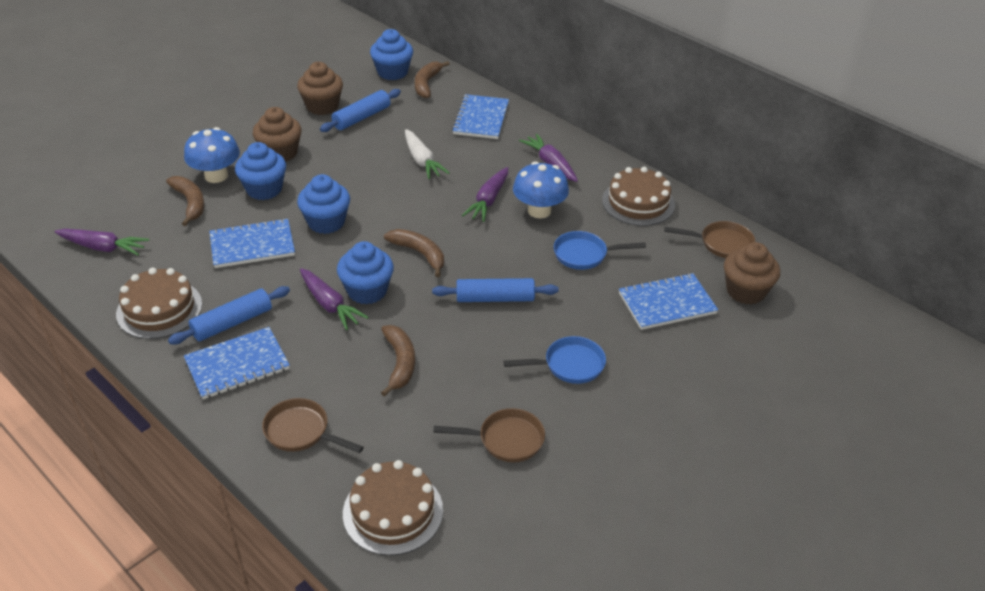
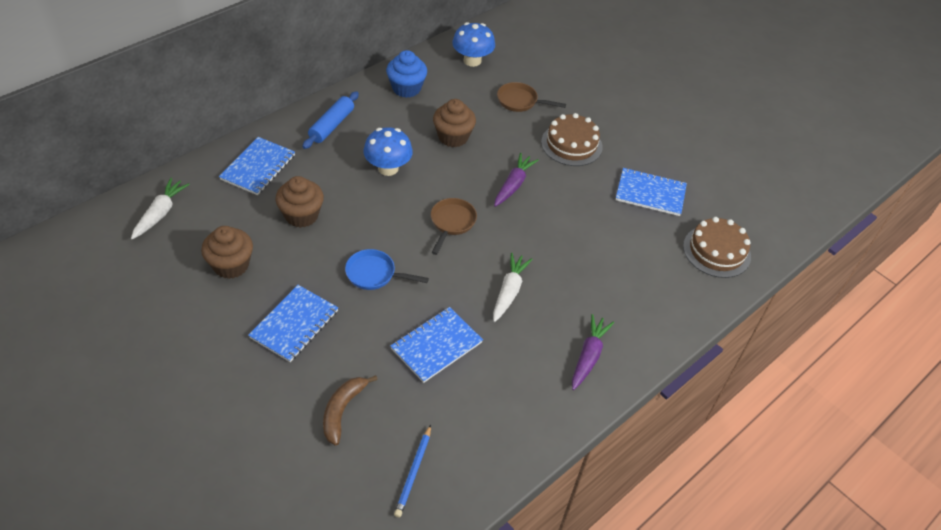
blue cupcake: 4 -> 1
blue pan: 2 -> 1
blue pencil: 0 -> 1
blue rolling pin: 3 -> 1
brown banana: 4 -> 1
brown cake: 3 -> 2
brown pan: 3 -> 2
purple carrot: 4 -> 2
white carrot: 1 -> 2

